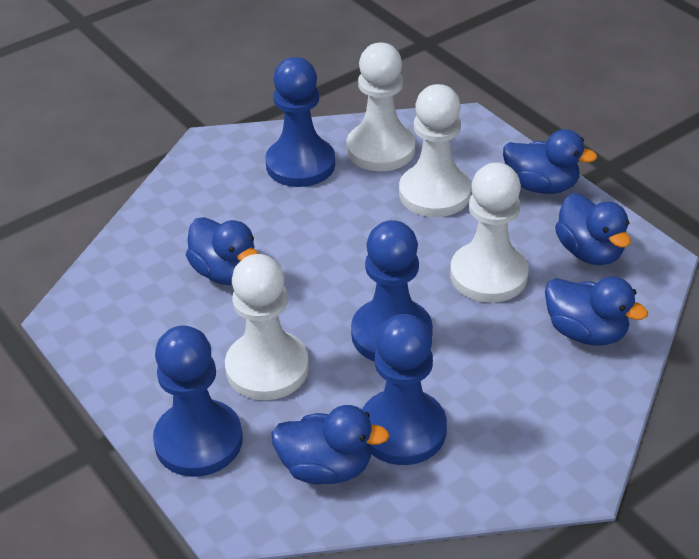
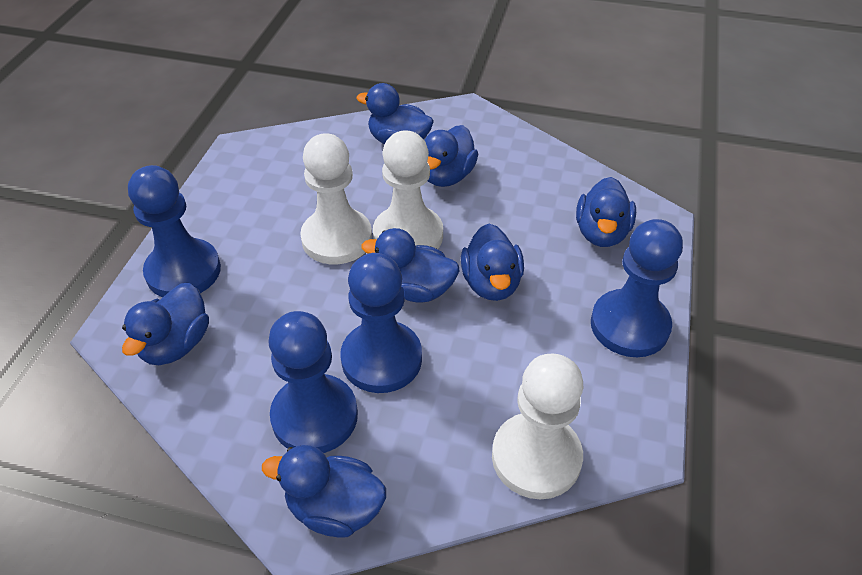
blue duck: 5 -> 7
white pawn: 4 -> 3

